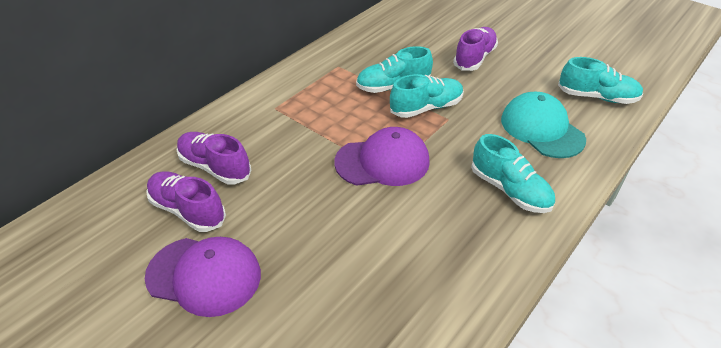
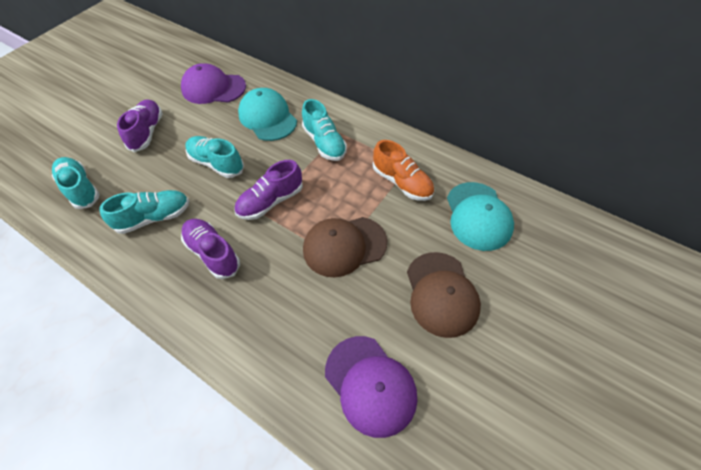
brown cap: 0 -> 2
orange shoe: 0 -> 1
turquoise cap: 1 -> 2

